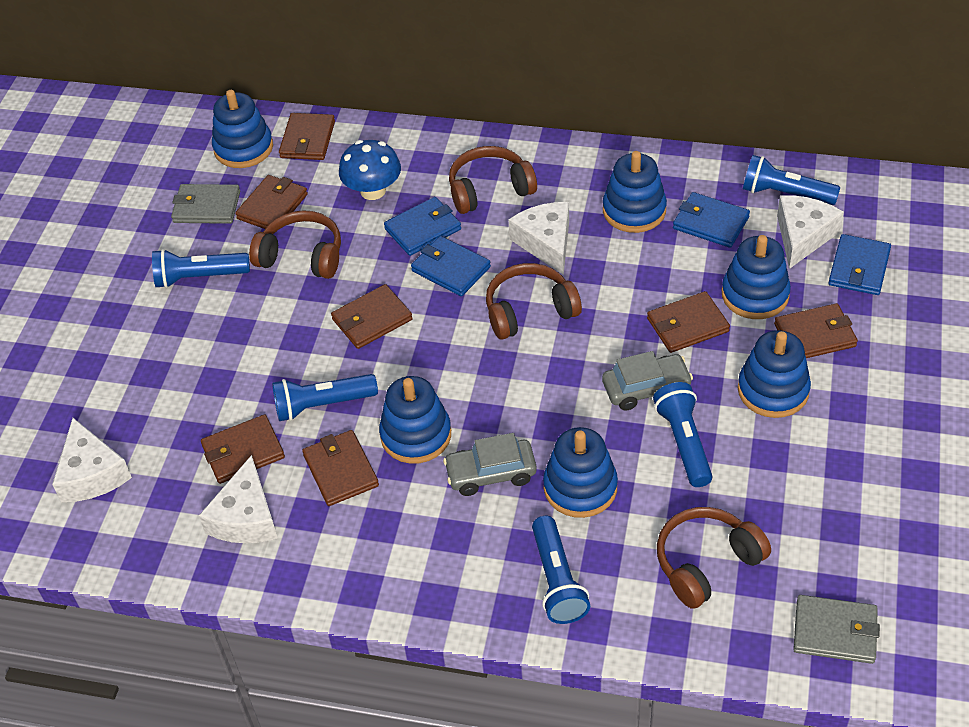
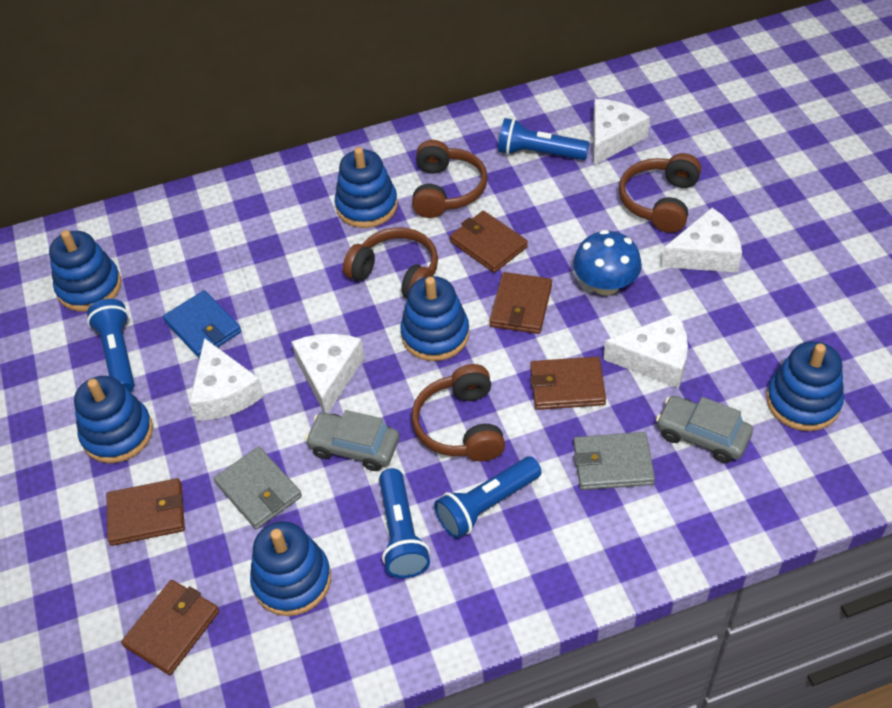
blue flashlight: 5 -> 4
blue wallet: 4 -> 1
brown wallet: 7 -> 5
white cheese: 4 -> 5

